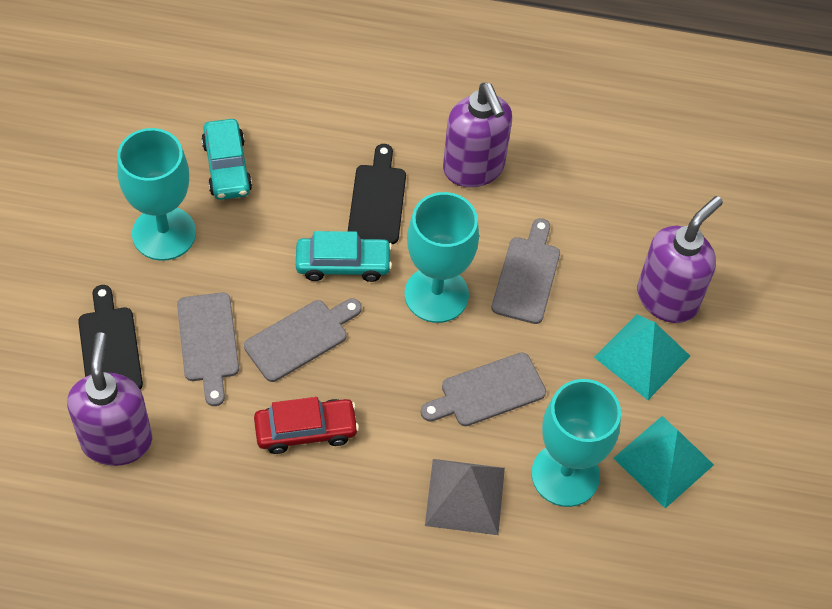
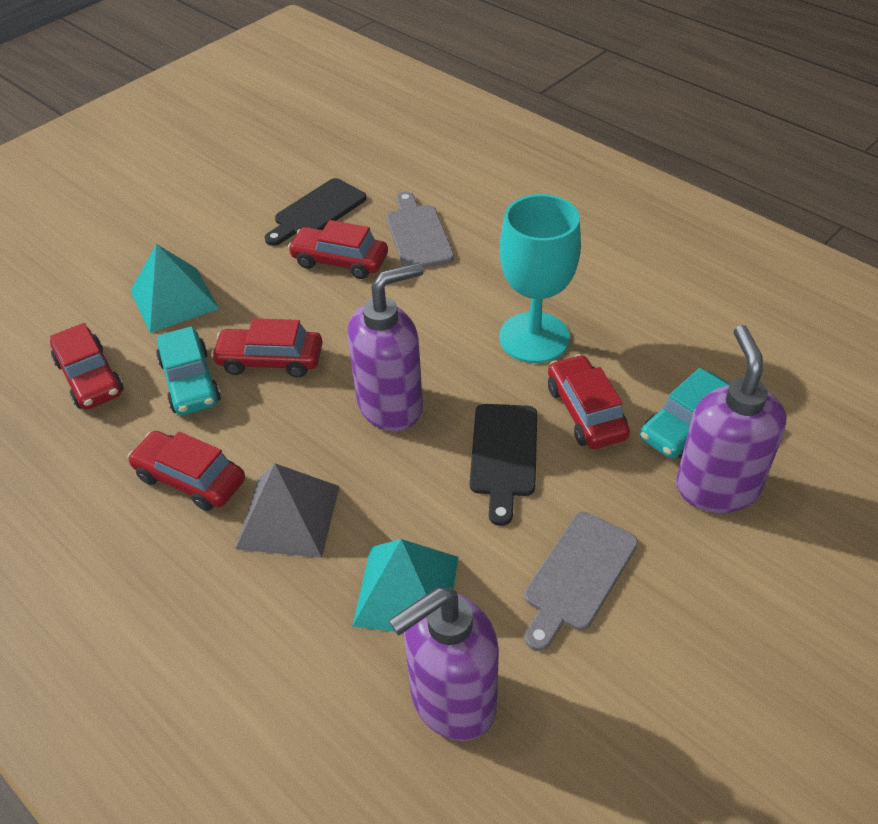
grey cutting board: 4 -> 2
red car: 1 -> 5
turquoise goblet: 3 -> 1

